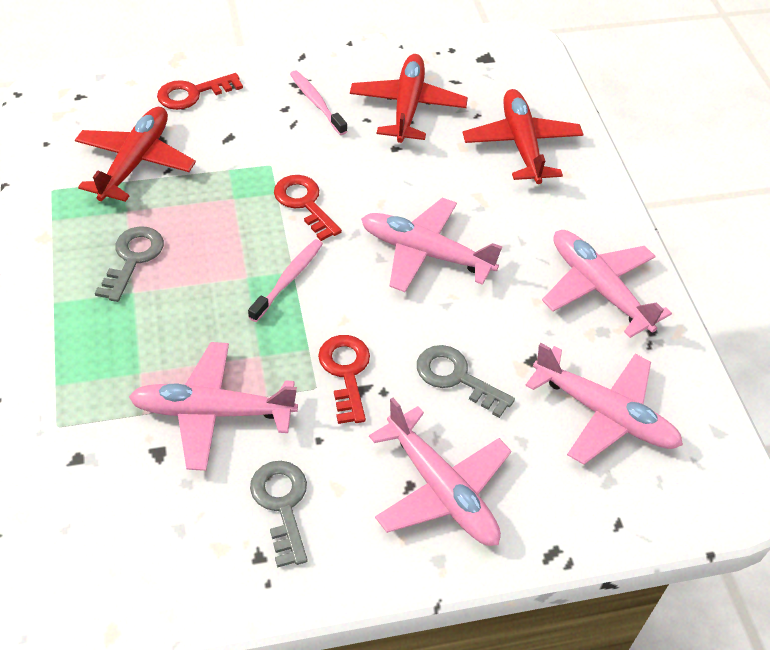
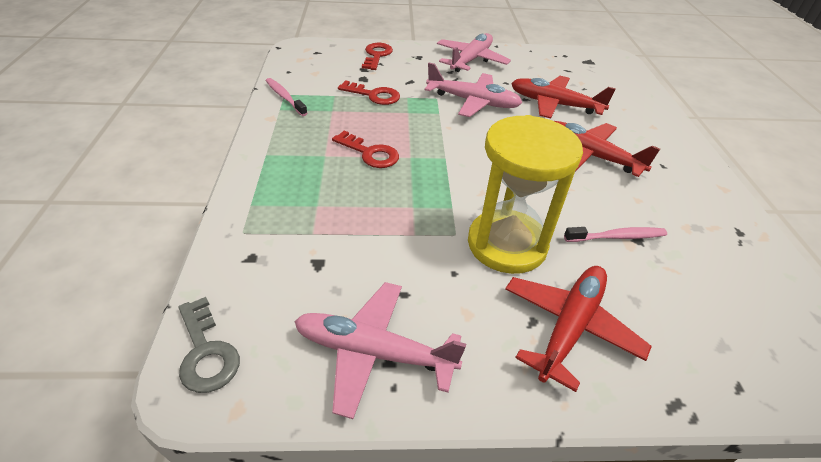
grey key: 3 -> 1
pink plane: 5 -> 3
yellow hourglass: 0 -> 1

